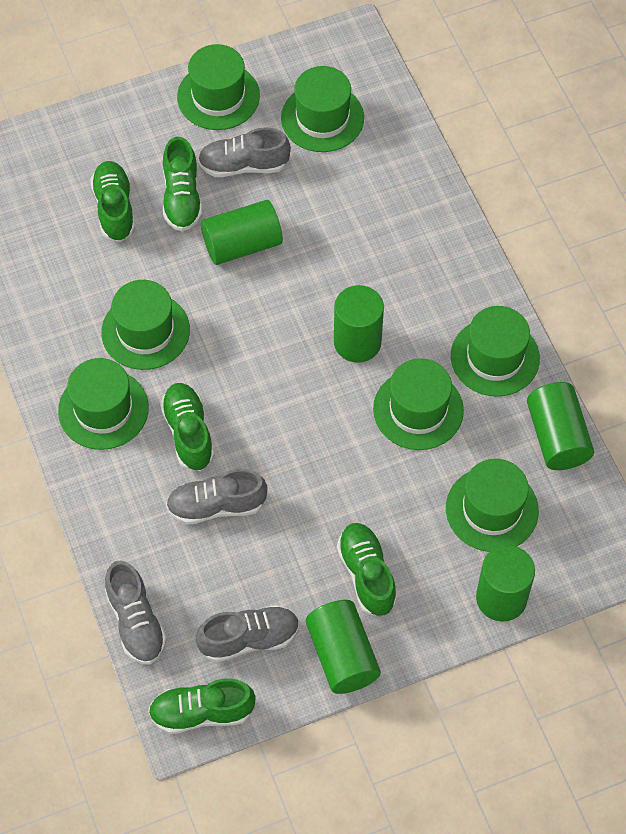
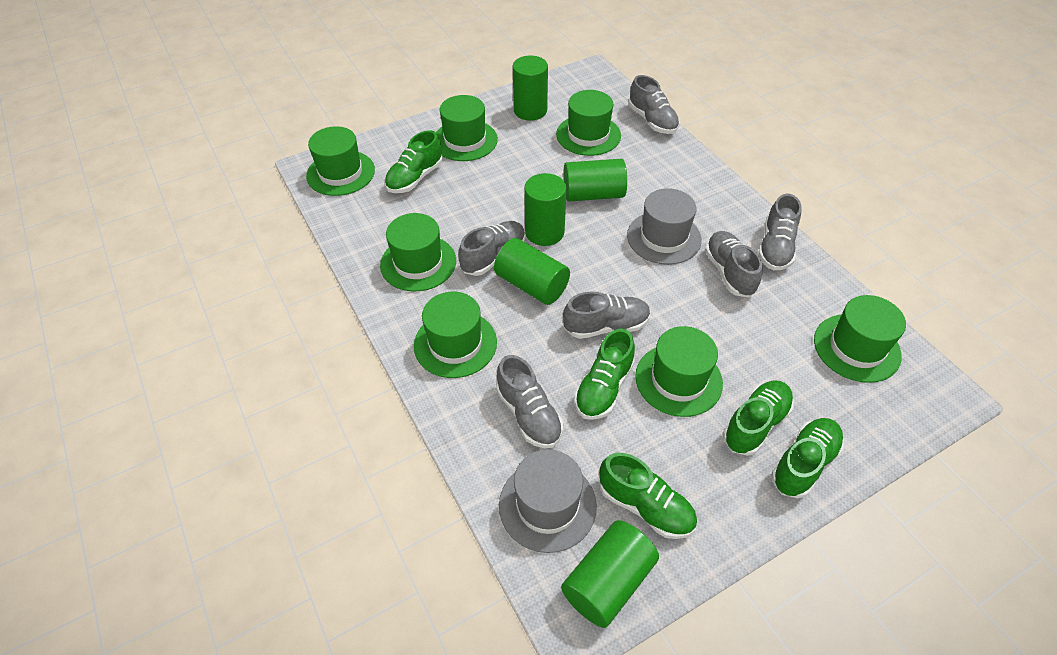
grey hat: 0 -> 2
grey shoe: 4 -> 6

